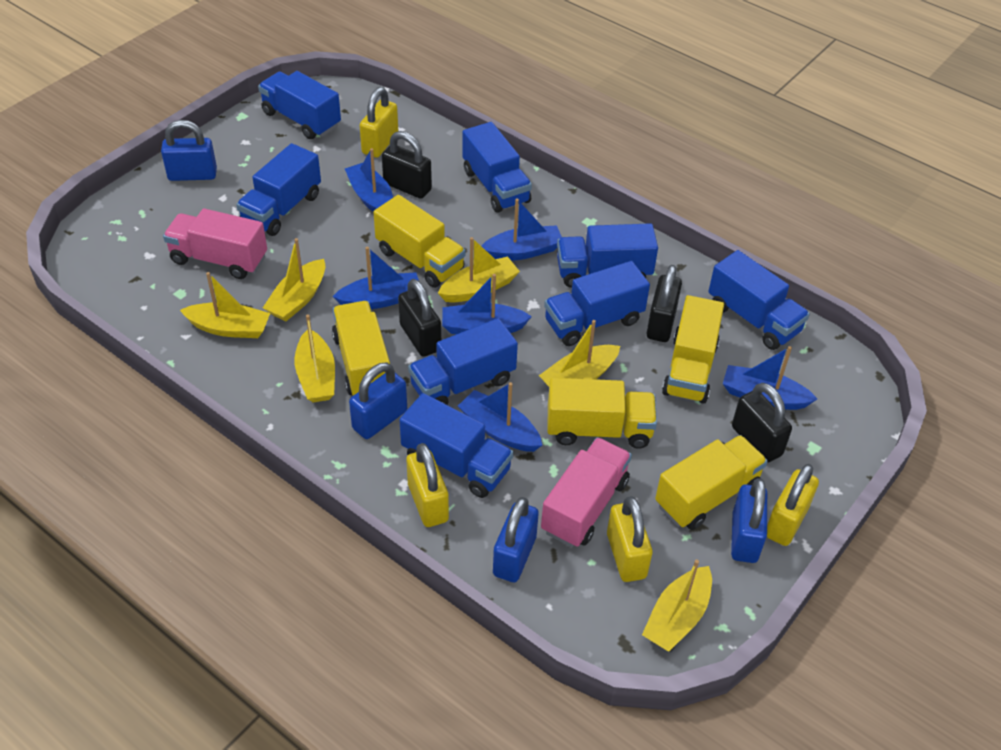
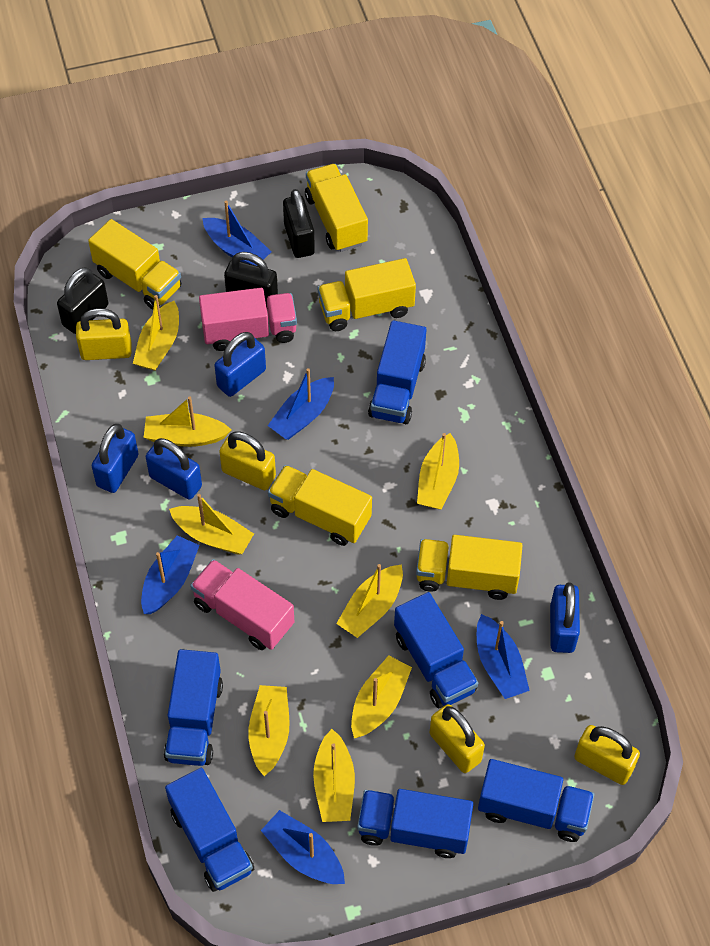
black padlock: 4 -> 3
blue boat: 6 -> 5
blue truck: 8 -> 6
yellow boat: 6 -> 8

